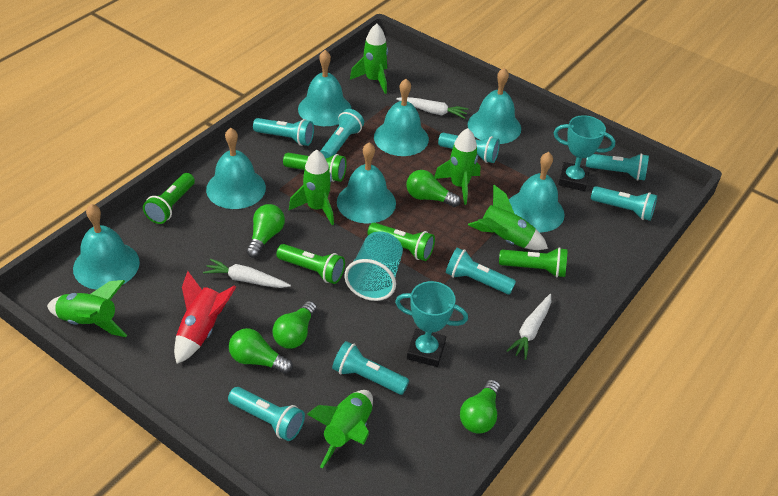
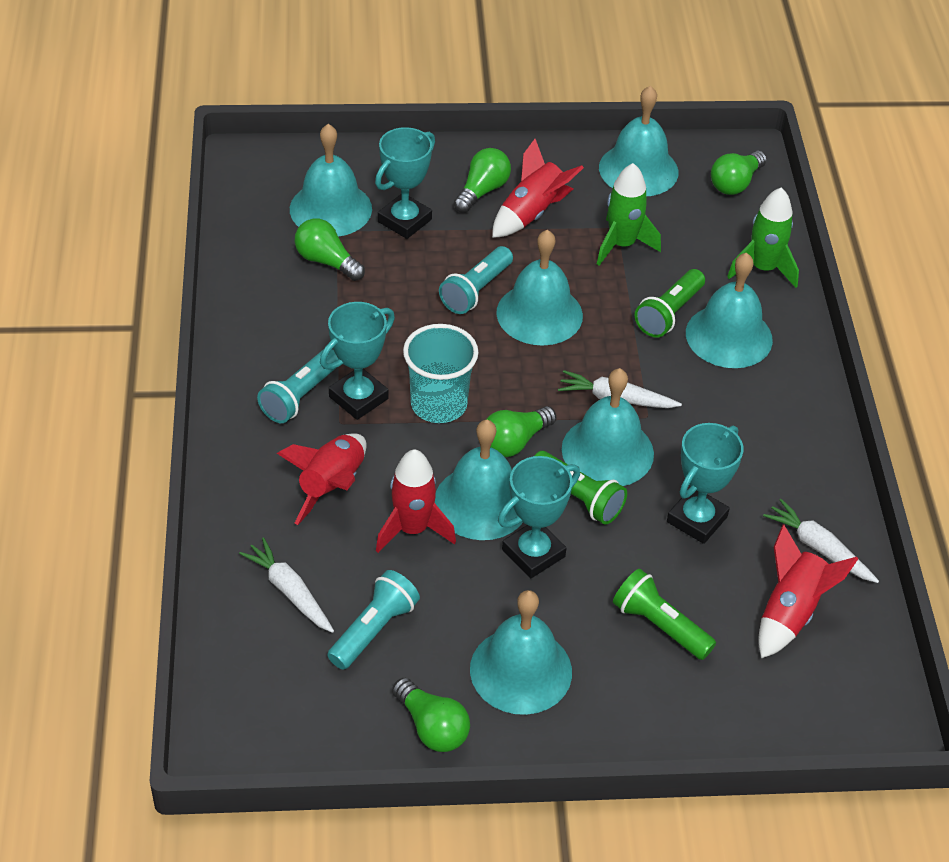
green flashlight: 5 -> 3
green rocket: 6 -> 2
red rocket: 1 -> 4
turquoise flashlight: 8 -> 3
turquoise trophy: 2 -> 4

